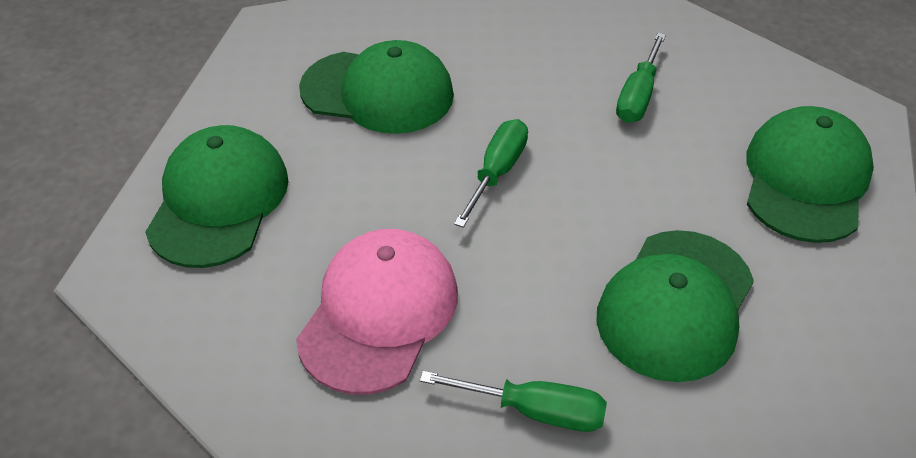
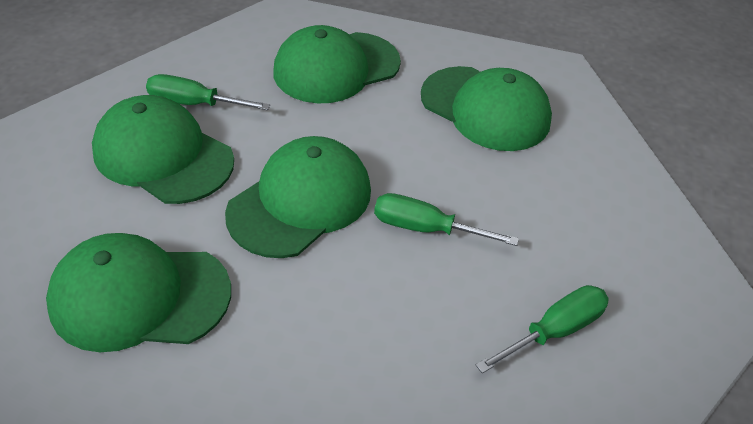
green cap: 4 -> 5
pink cap: 1 -> 0

